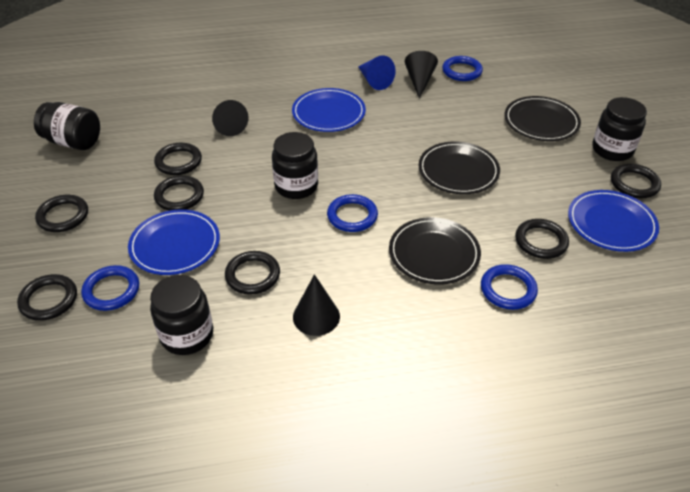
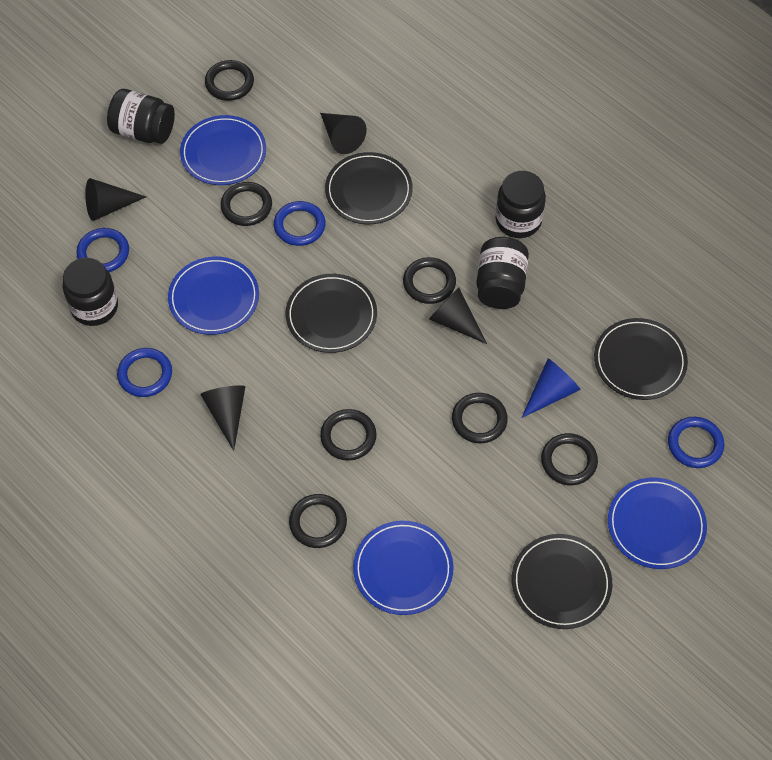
black cone: 3 -> 4
black plate: 3 -> 4
blue plate: 3 -> 4

